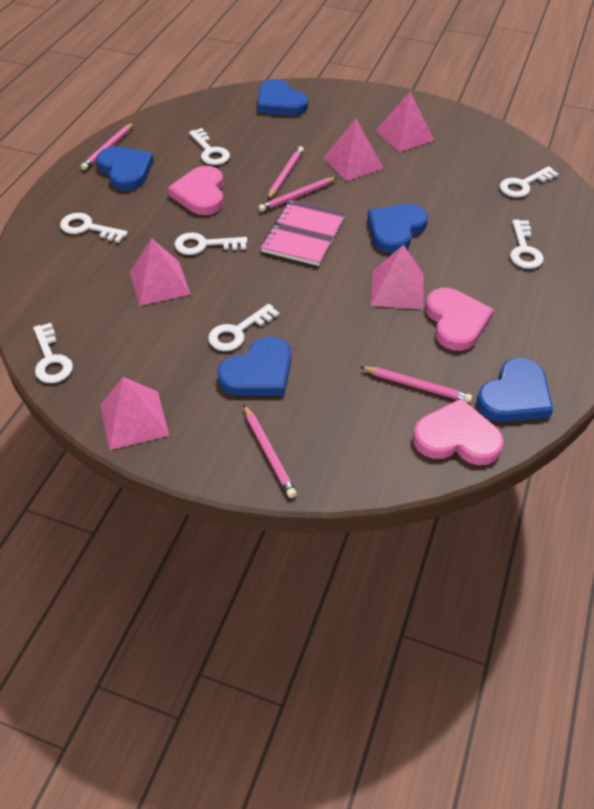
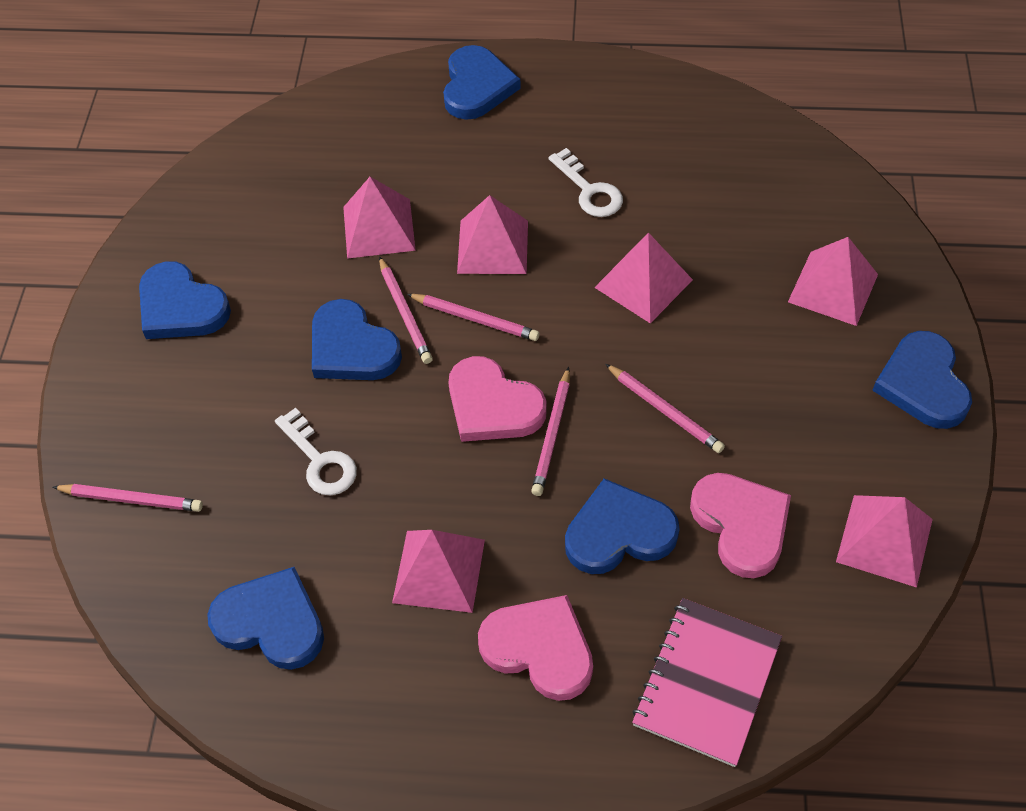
blue heart: 5 -> 6
pink pyramid: 5 -> 6
white key: 7 -> 2

